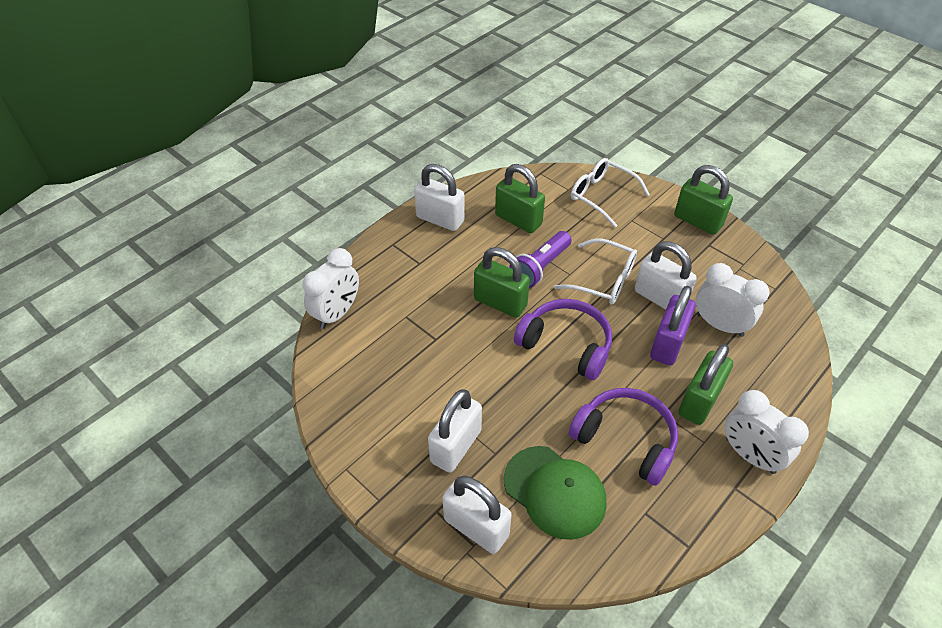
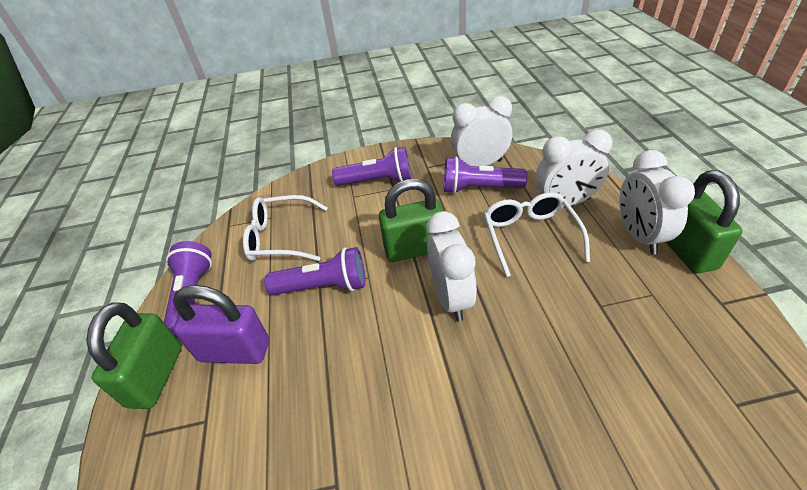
green cap: 1 -> 0
green padlock: 4 -> 3
purple flashlight: 1 -> 4
purple headphones: 2 -> 0
white clock: 3 -> 4
white padlock: 4 -> 0

